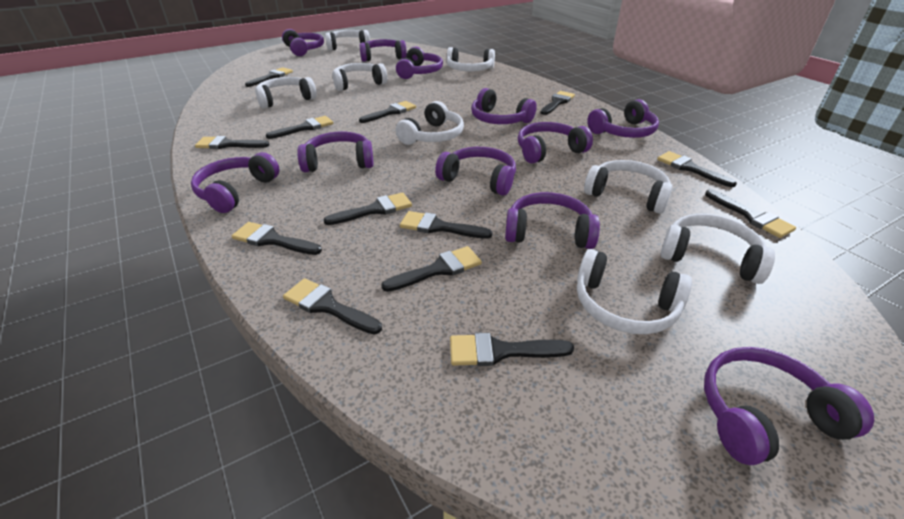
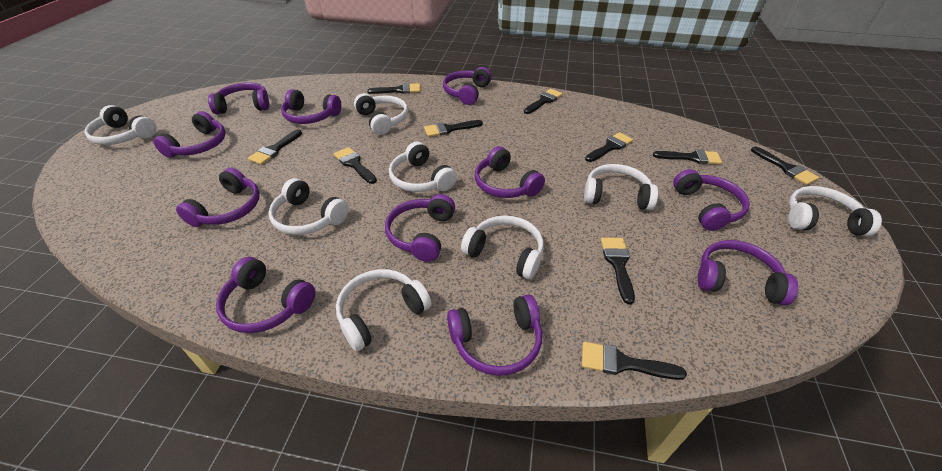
black brush: 13 -> 10

